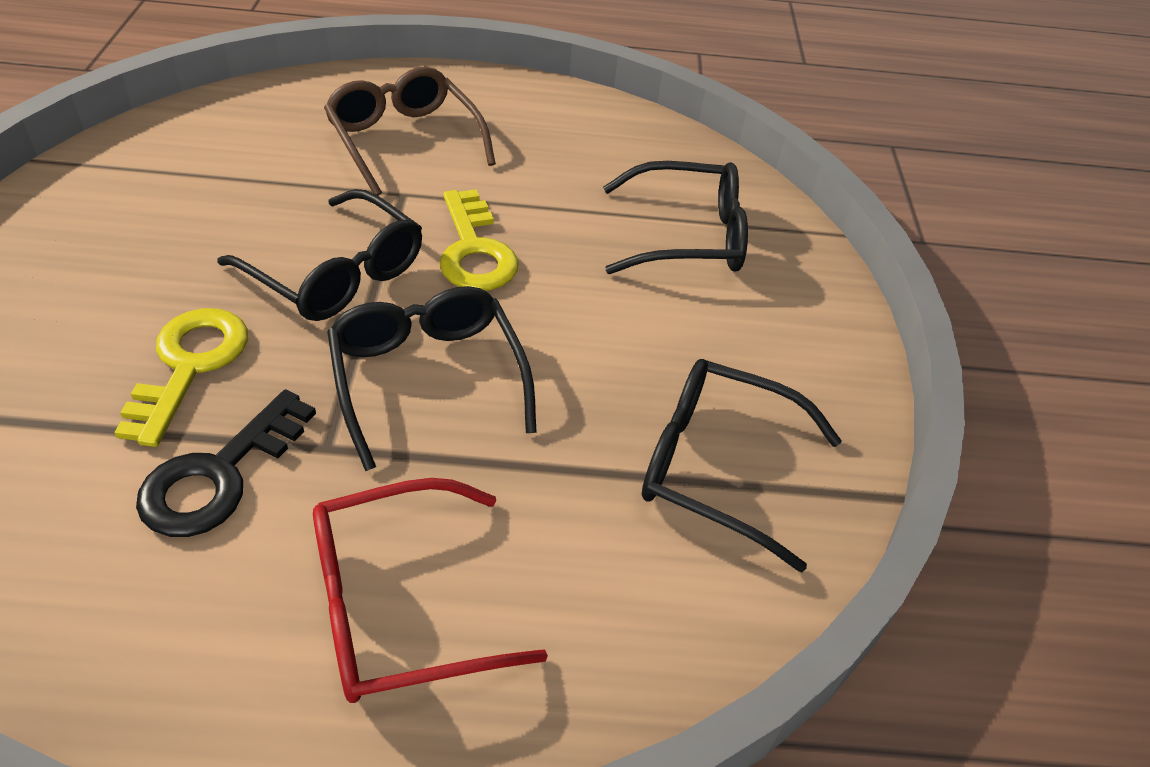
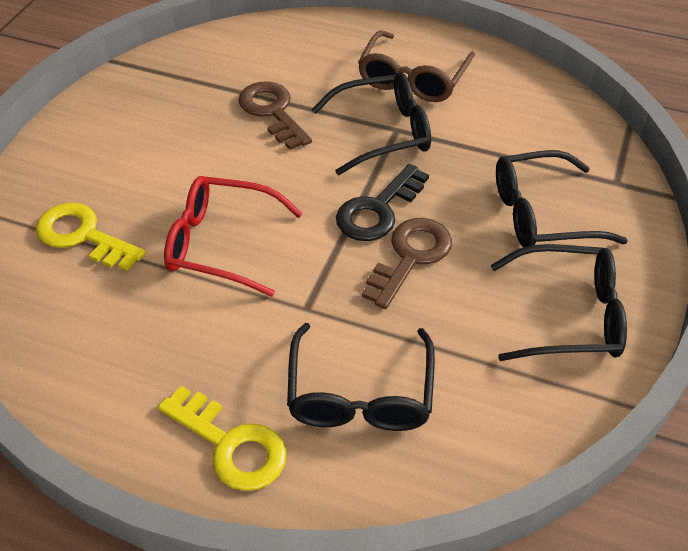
brown key: 0 -> 2

